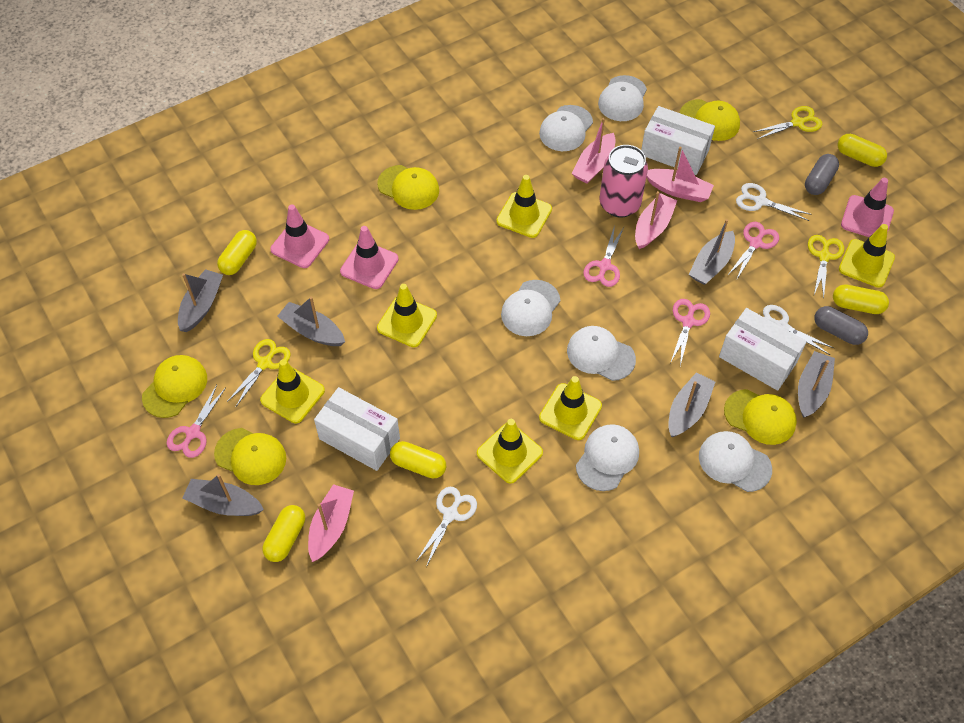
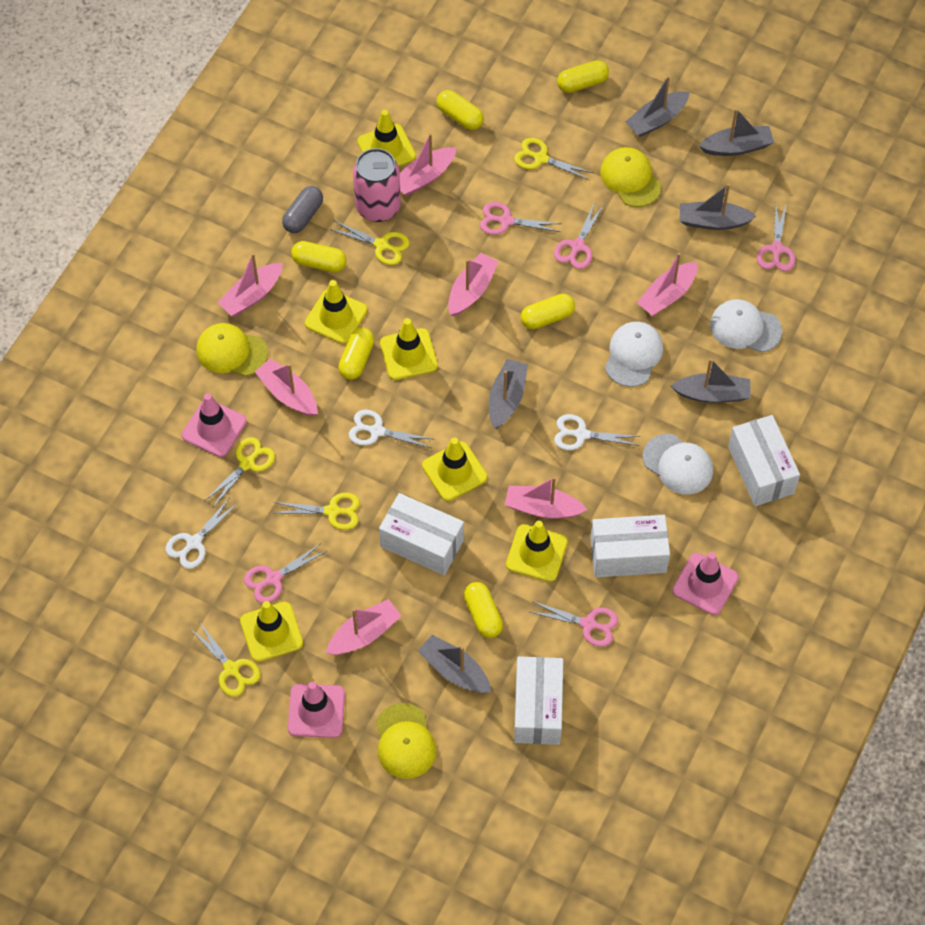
grey capsule: 2 -> 1
pink boat: 4 -> 7
pink scissors: 4 -> 5
white box: 3 -> 4
white cap: 6 -> 3
yellow cap: 5 -> 3
yellow capsule: 5 -> 6
yellow scissors: 3 -> 5

